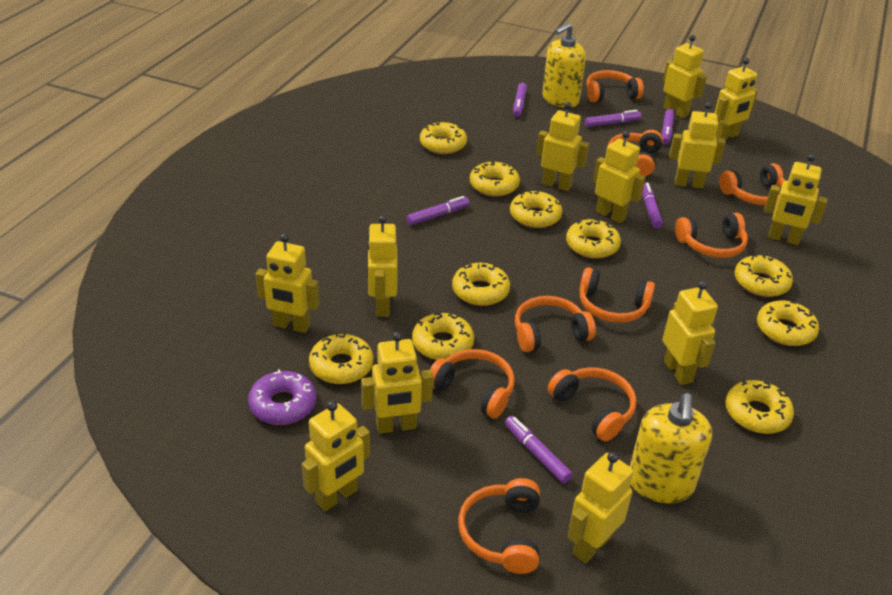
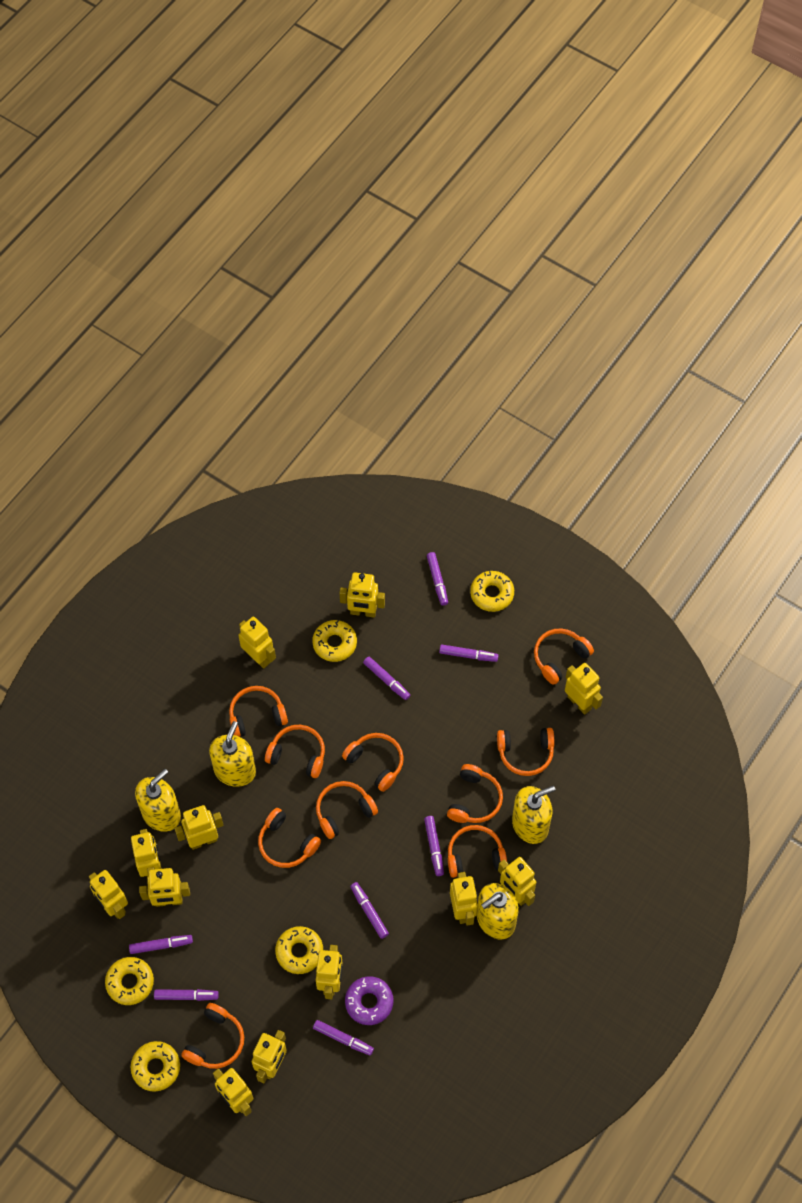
orange headphones: 9 -> 10
purple marker: 6 -> 8
yellow donut: 10 -> 5
yellow soap dispenser: 2 -> 4

